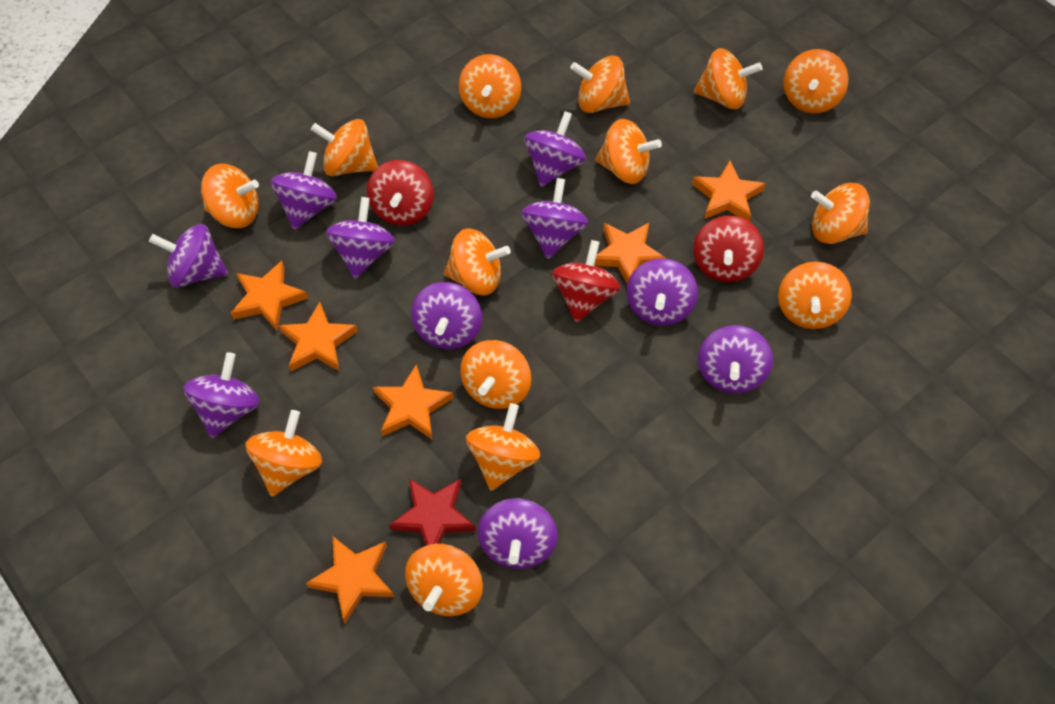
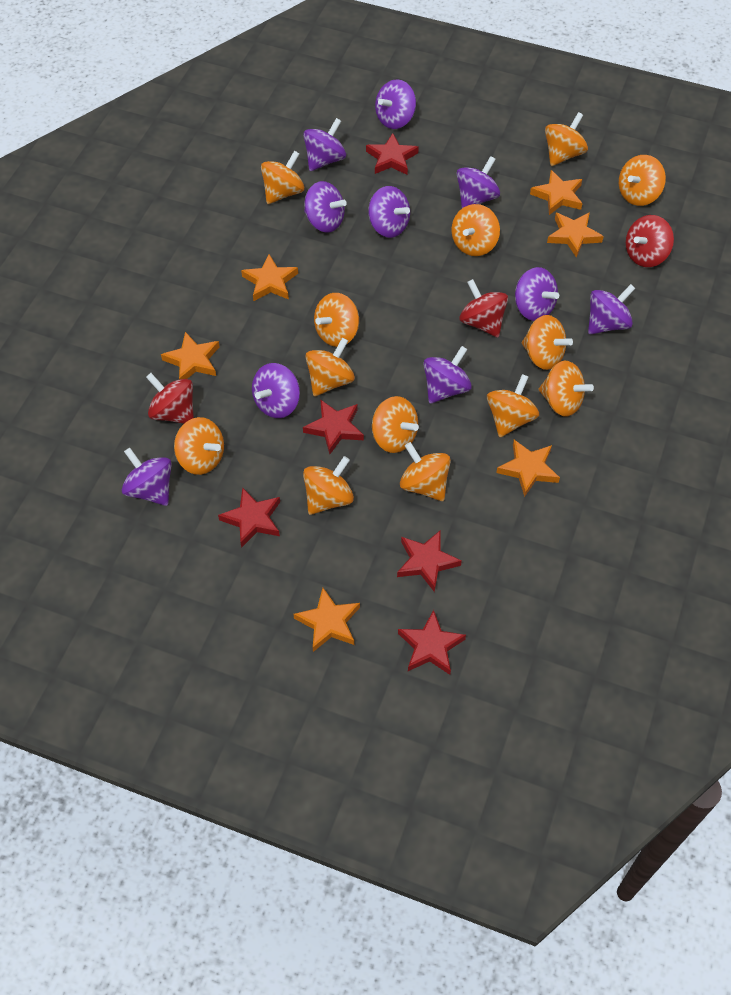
orange spinning top: 14 -> 13
red star: 1 -> 5

